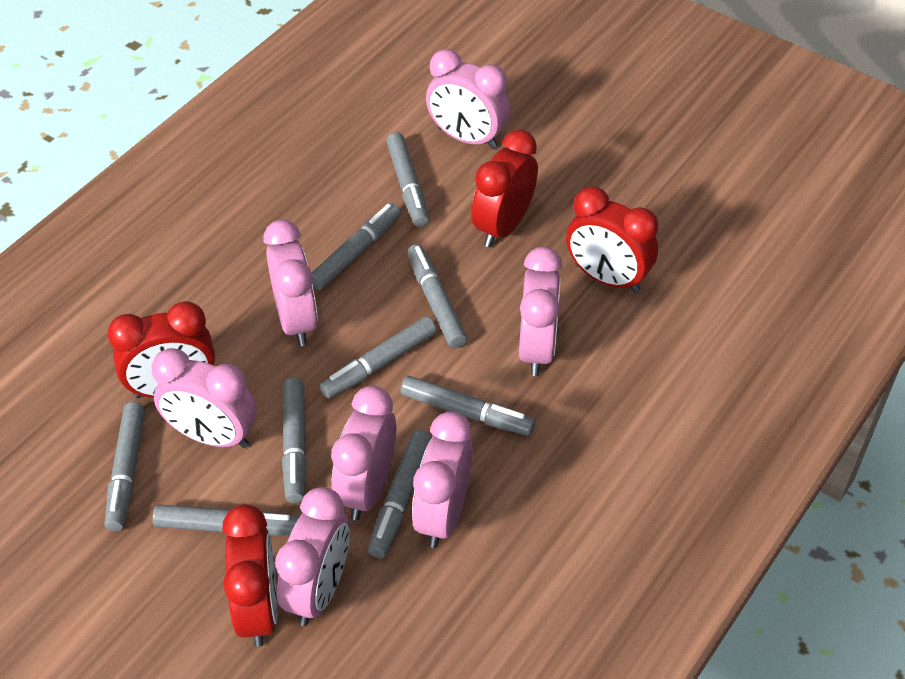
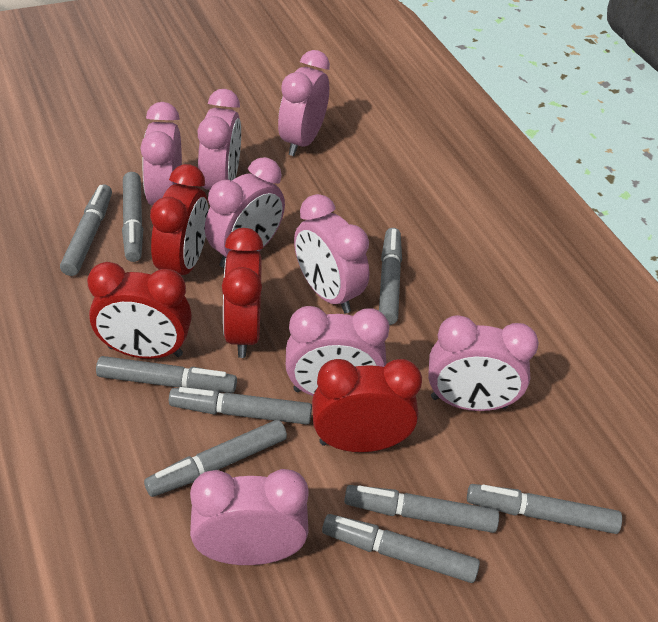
pink clock: 7 -> 8

